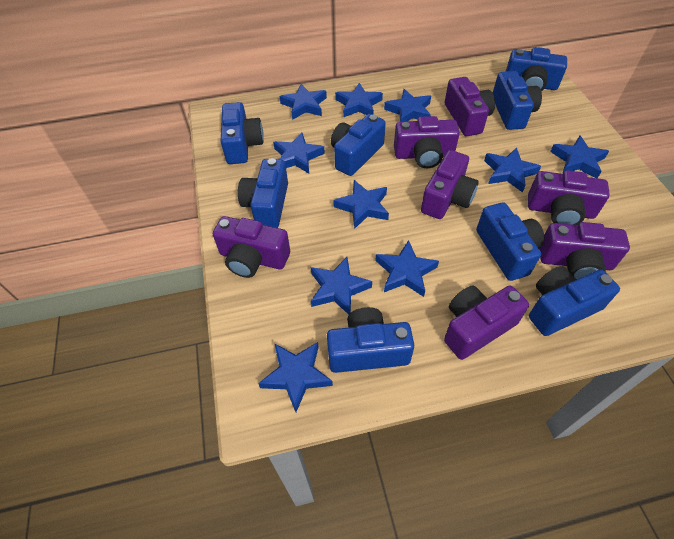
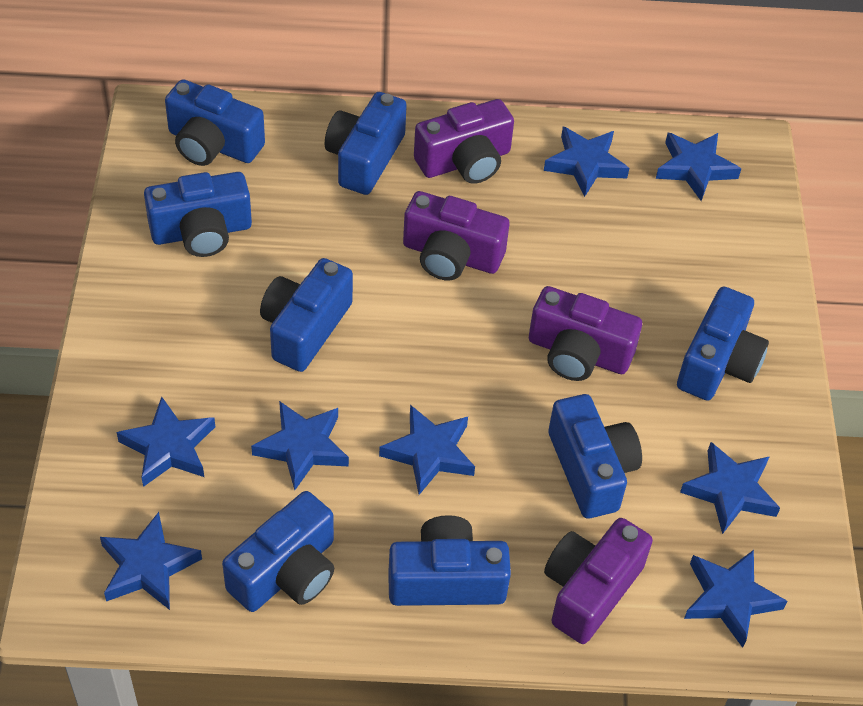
blue star: 10 -> 8
purple camera: 7 -> 4

